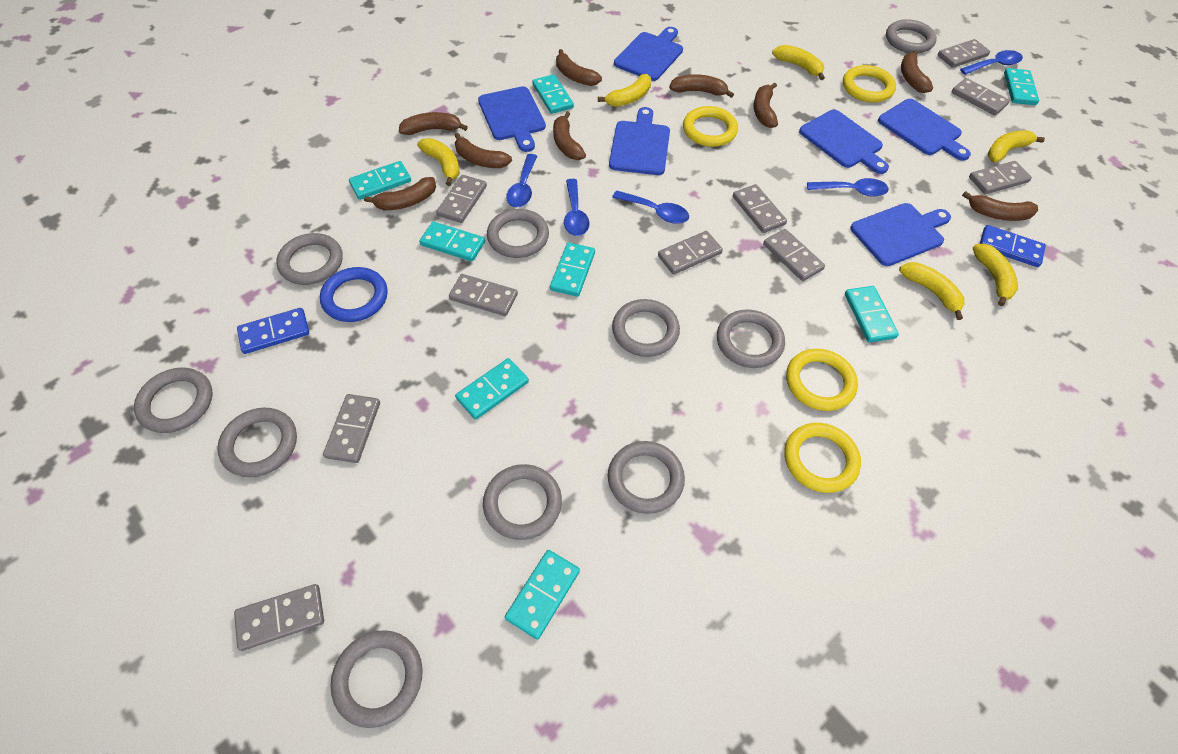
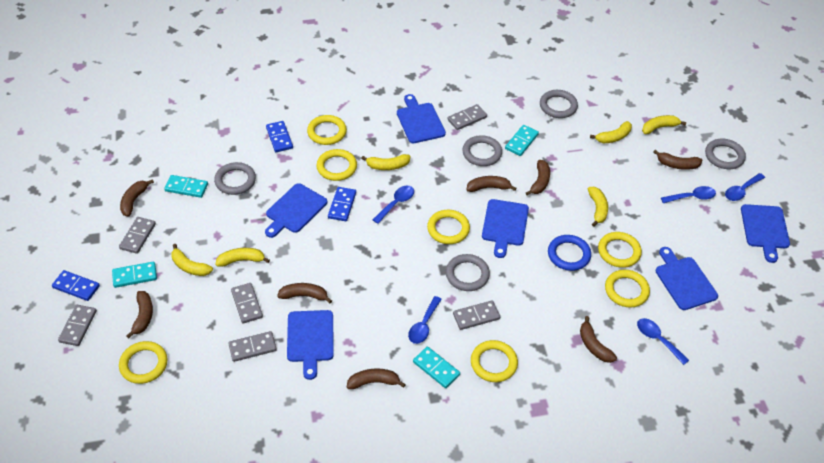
blue domino: 2 -> 3
brown banana: 9 -> 8
grey domino: 10 -> 6
grey ring: 10 -> 5
turquoise domino: 8 -> 4
yellow ring: 4 -> 7

